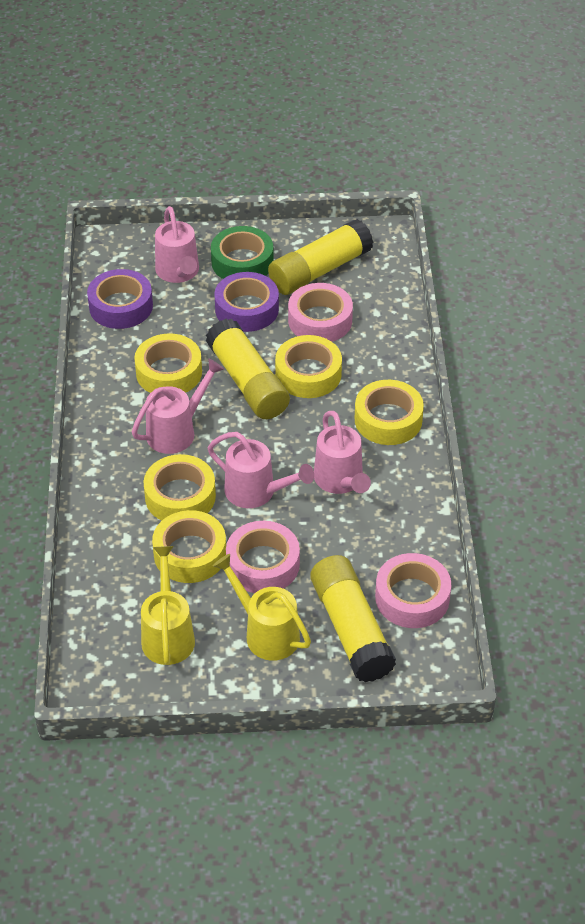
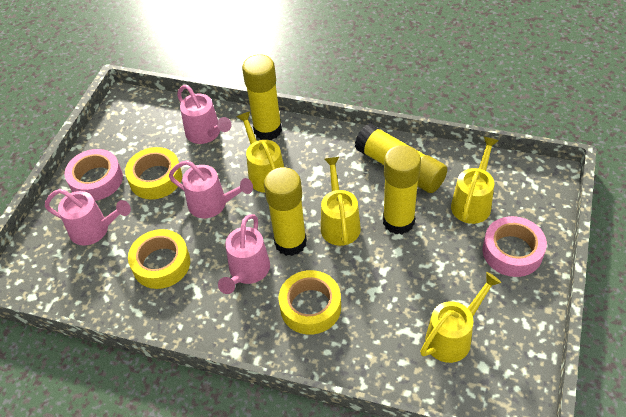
green tape: 1 -> 0
pink tape: 3 -> 2
purple tape: 2 -> 0
yellow glue stick: 3 -> 4
yellow tape: 5 -> 3
yellow watering can: 2 -> 4

